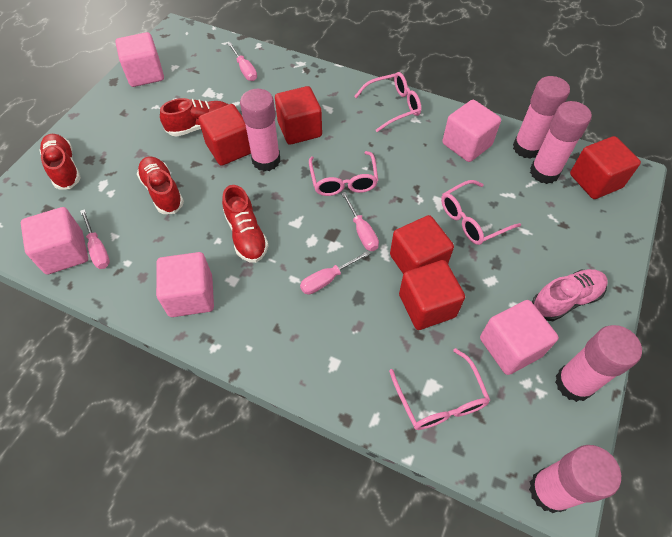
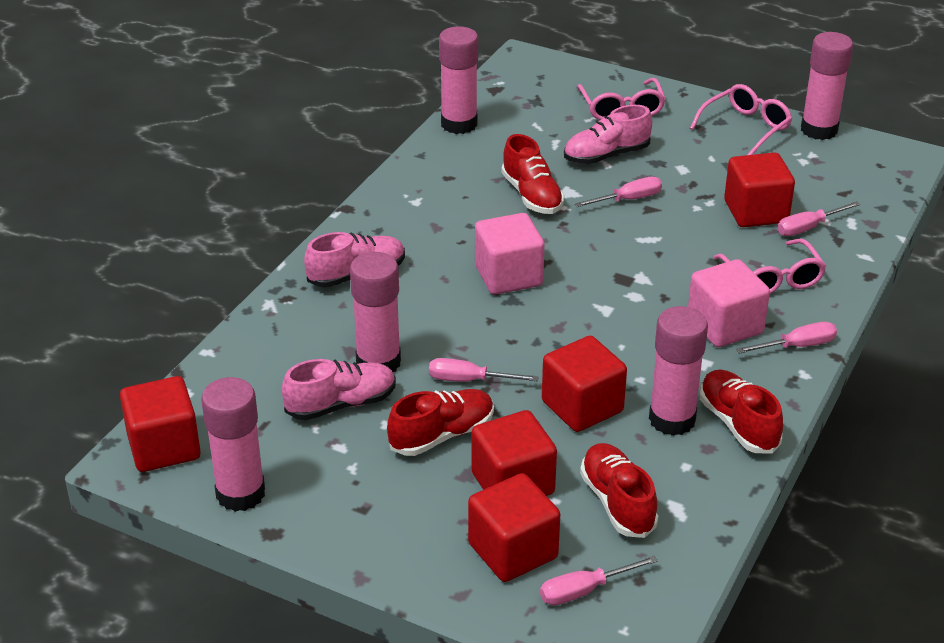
pink cube: 5 -> 2
pink glasses: 4 -> 3
pink screwdriver: 4 -> 5
pink shoe: 1 -> 3

